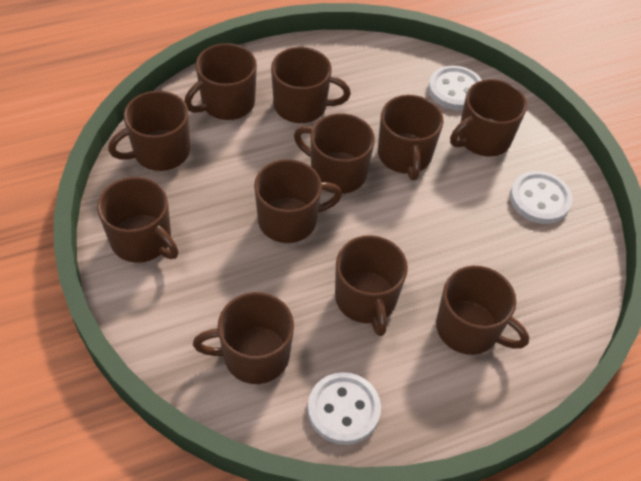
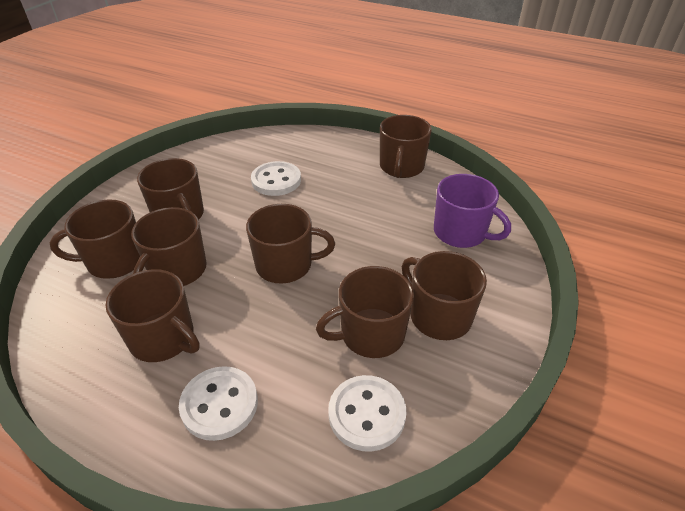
brown mug: 11 -> 8
purple mug: 0 -> 1

